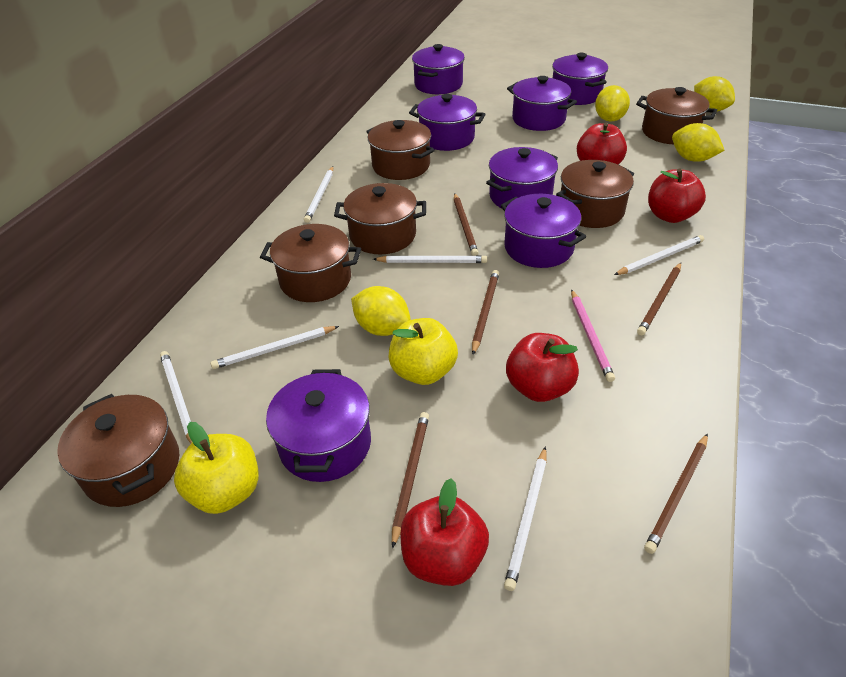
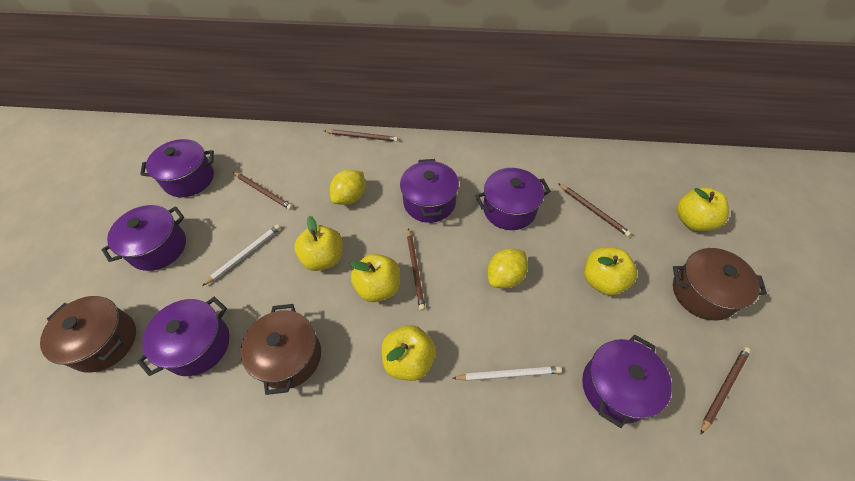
brown pot: 6 -> 3
pink pencil: 1 -> 0
purple pot: 7 -> 6
red apple: 4 -> 0
white pencil: 6 -> 2
yellow apple: 2 -> 5
yellow lemon: 4 -> 2

